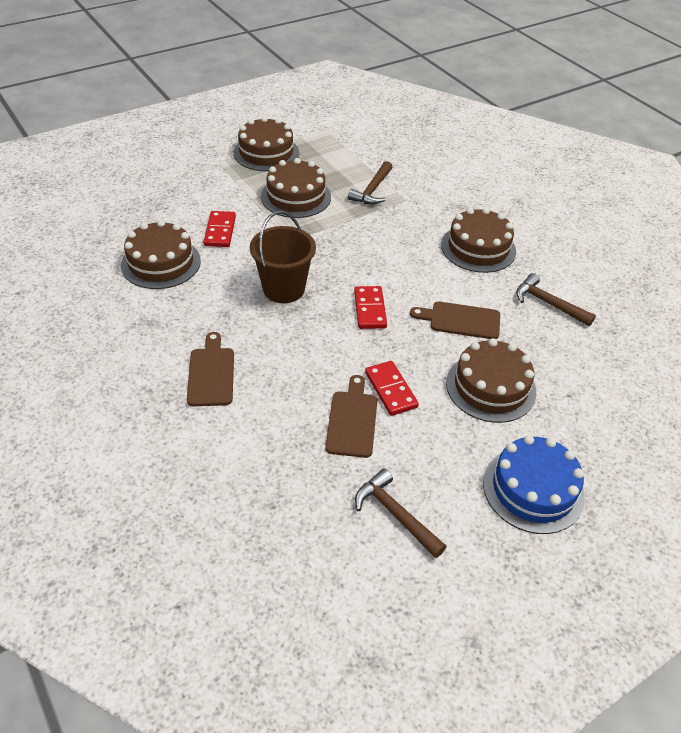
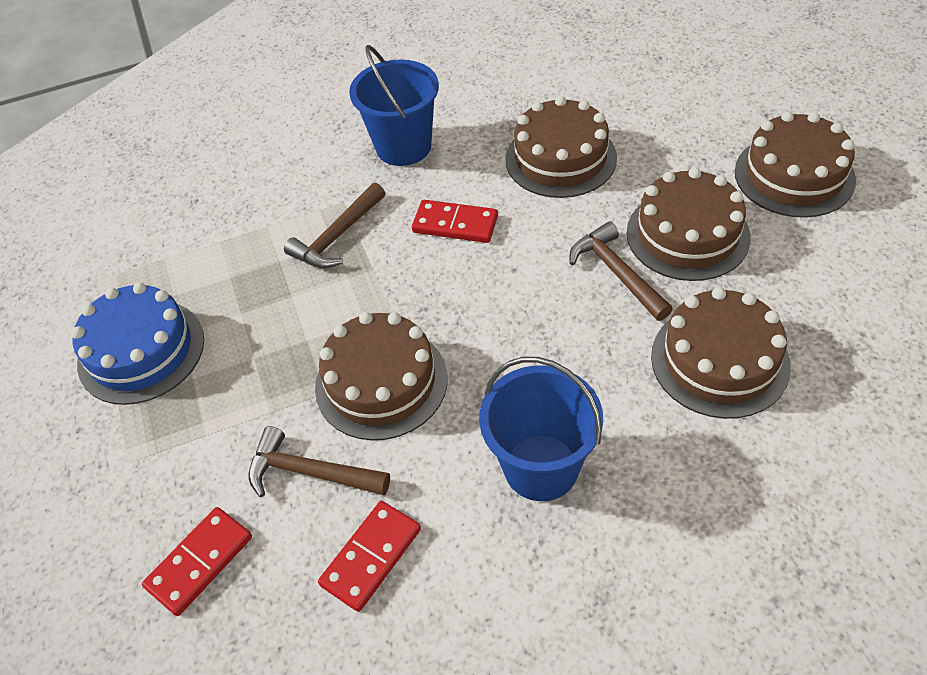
blue bucket: 0 -> 2
brown bucket: 1 -> 0
brown cutting board: 3 -> 0

